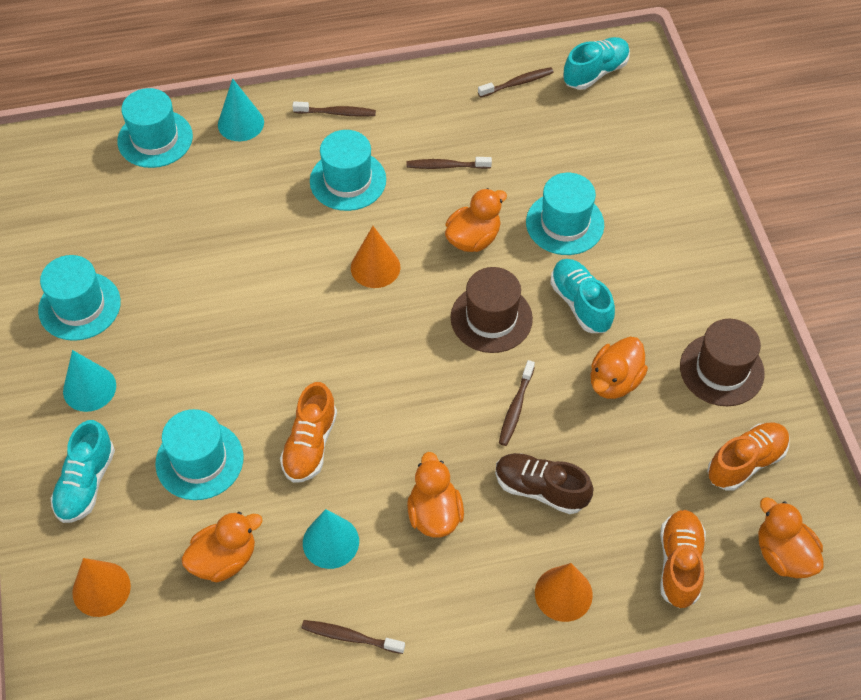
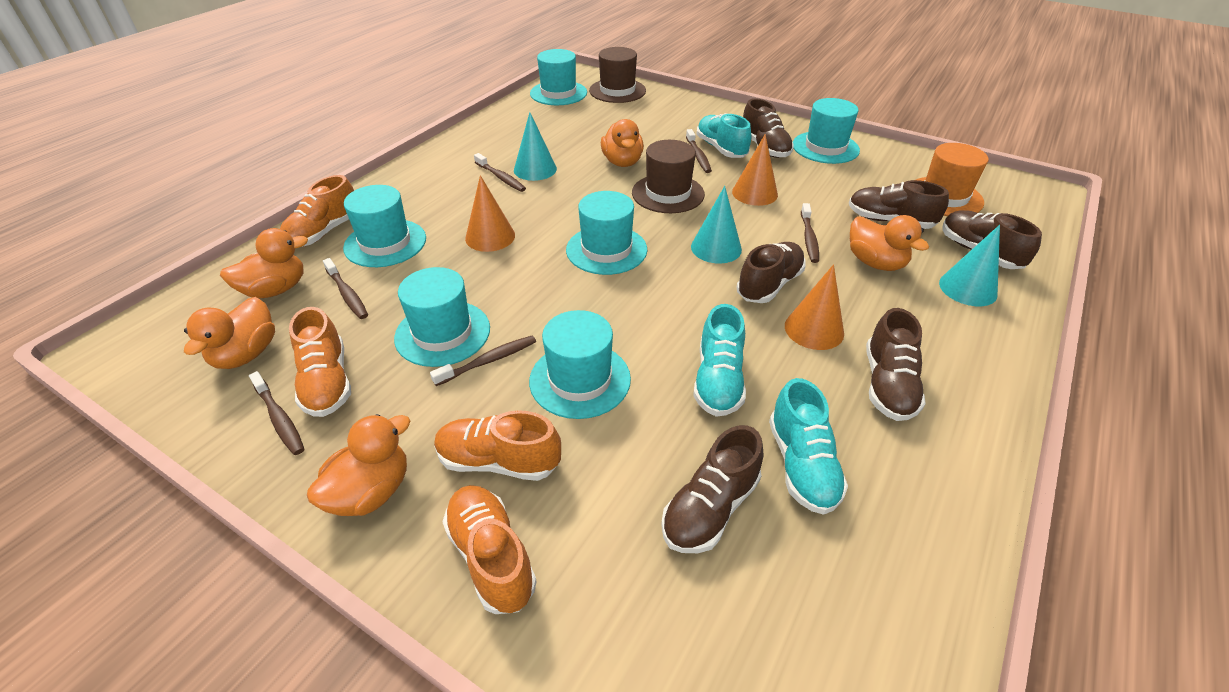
brown shoe: 1 -> 6
brown toothbrush: 5 -> 6
orange hat: 0 -> 1
orange shoe: 3 -> 4
turquoise hat: 5 -> 6

